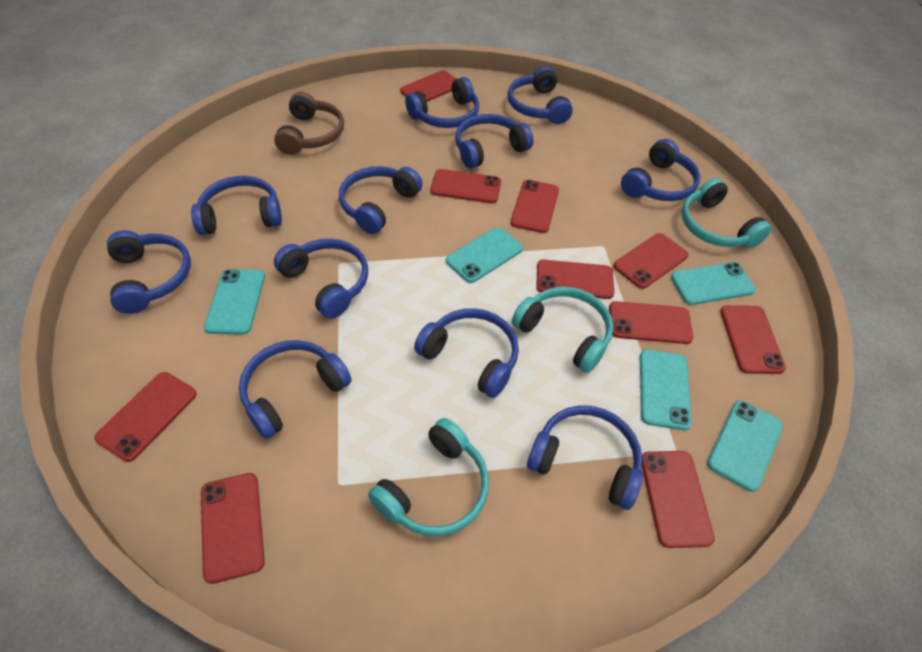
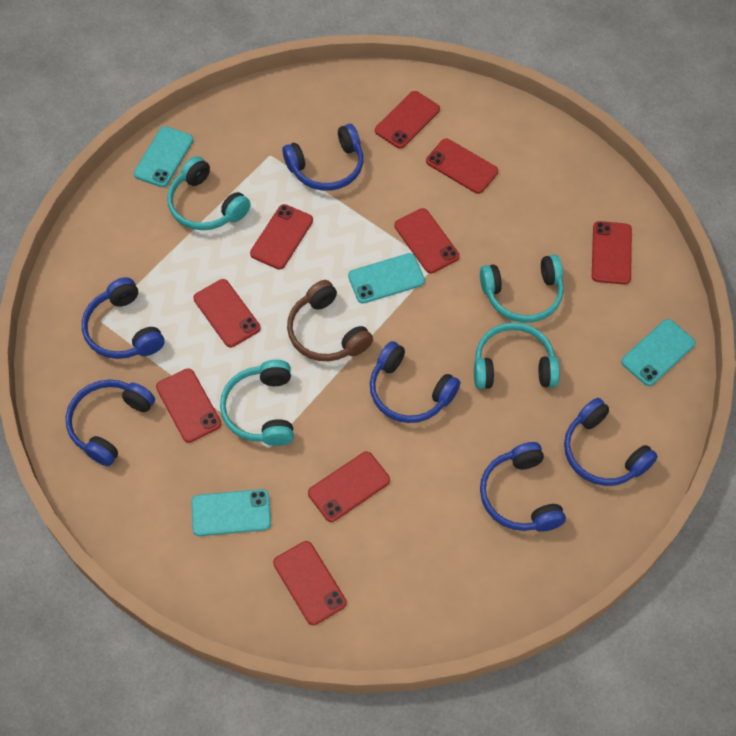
blue headphones: 11 -> 6
red phone: 10 -> 9
turquoise headphones: 3 -> 4
turquoise phone: 5 -> 4

